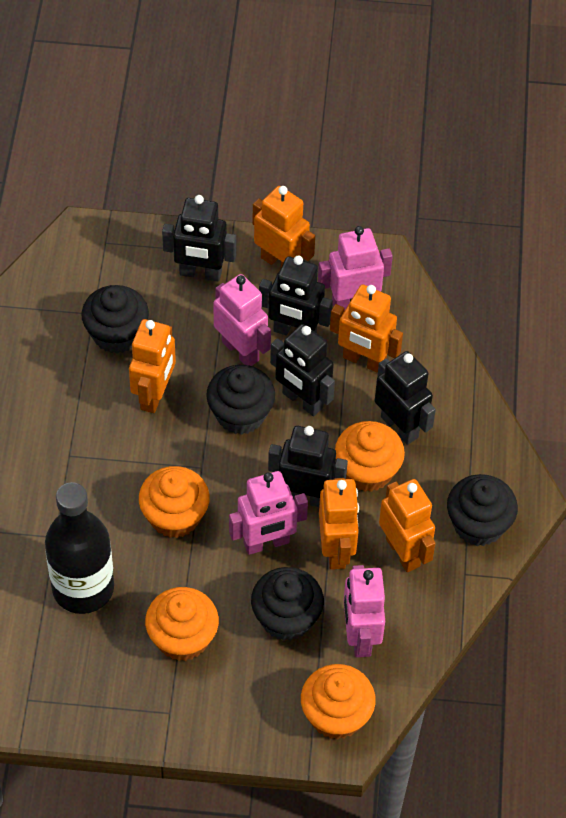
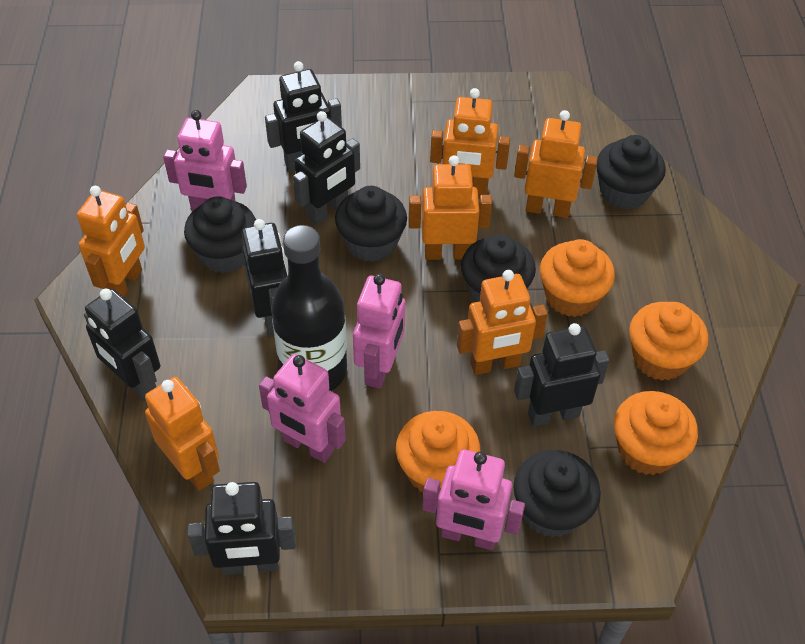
black cupcake: 4 -> 5
black robot: 5 -> 6
orange robot: 5 -> 6

